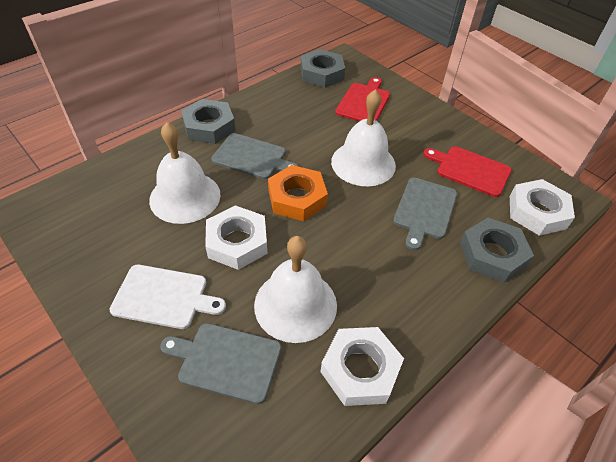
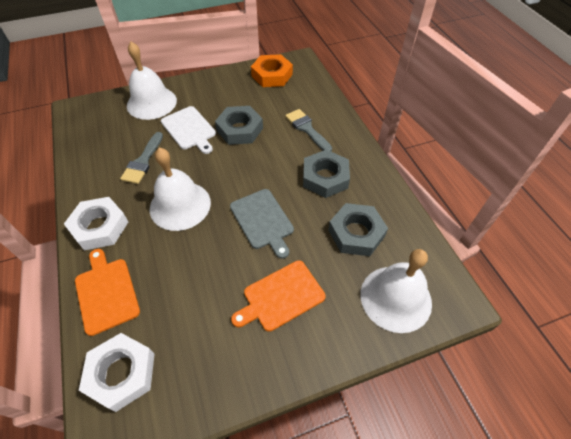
grey brush: 0 -> 2
grey cutting board: 3 -> 1
orange cutting board: 0 -> 2
red cutting board: 2 -> 0
white nut: 3 -> 2

